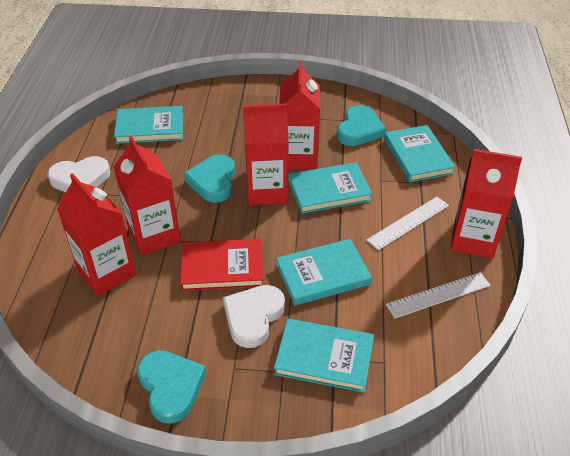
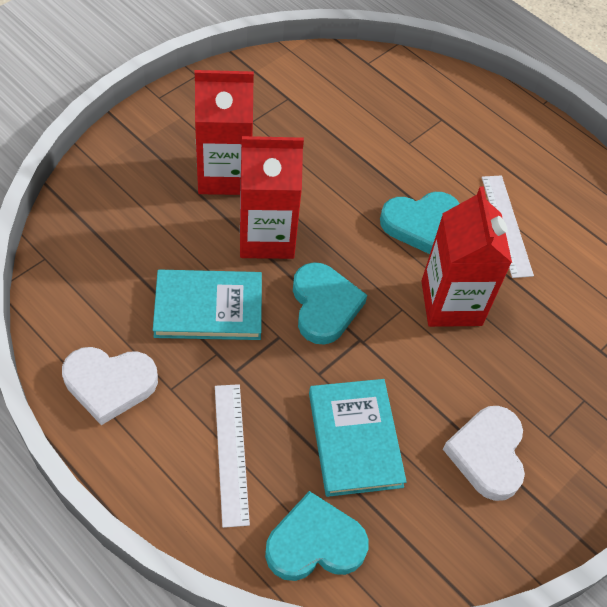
red book: 1 -> 0
red carton: 5 -> 3
turquoise book: 5 -> 2

